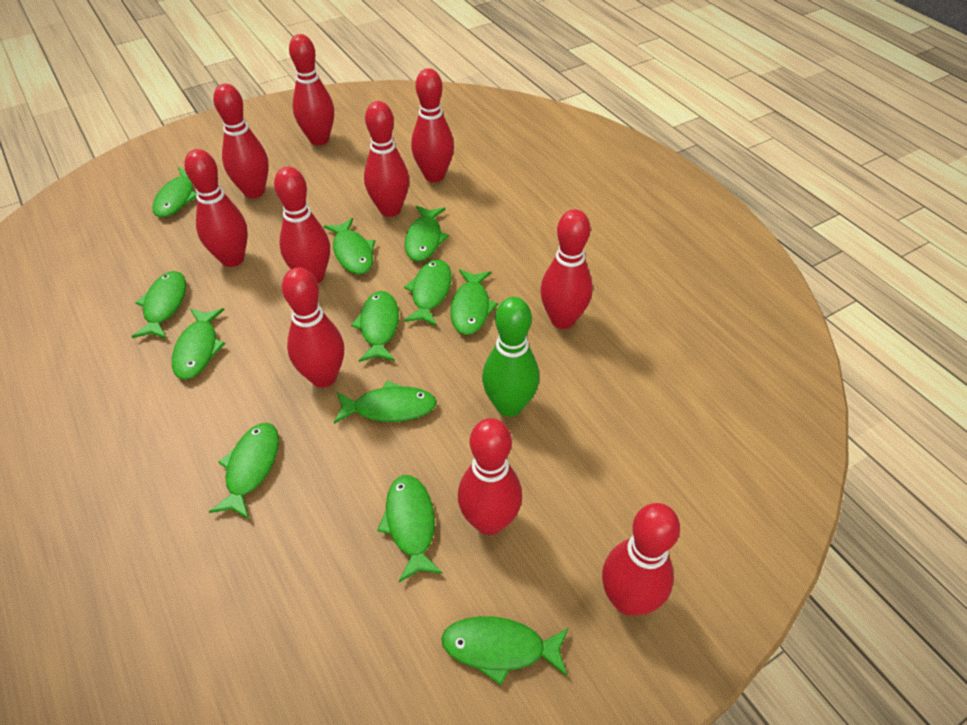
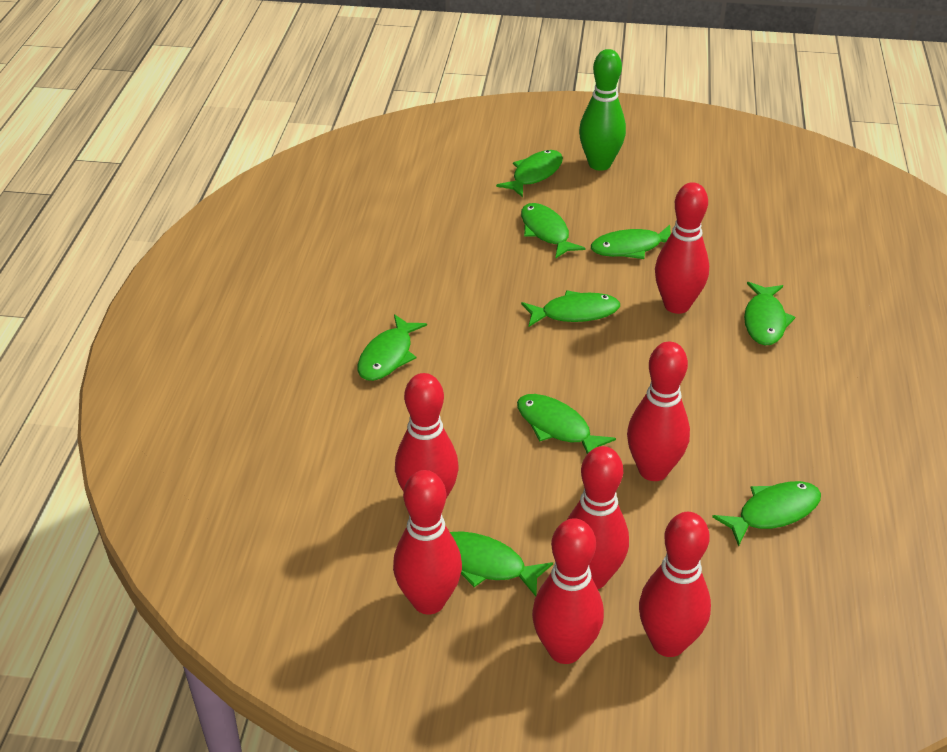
green fish: 12 -> 9
red bowling pin: 10 -> 7

